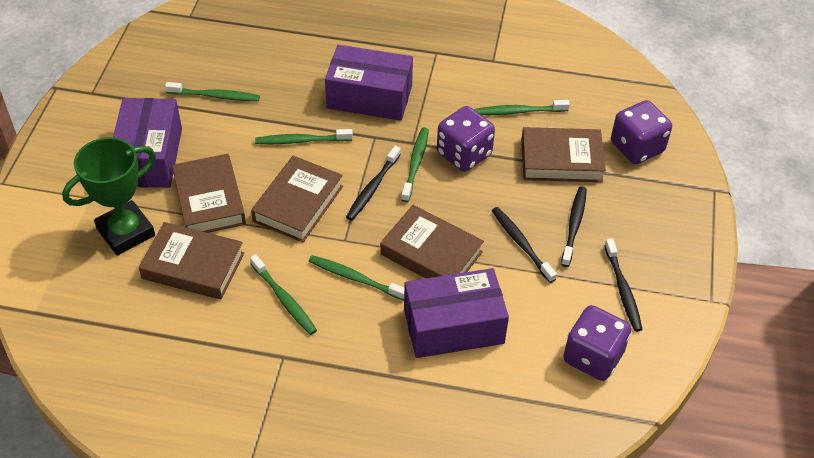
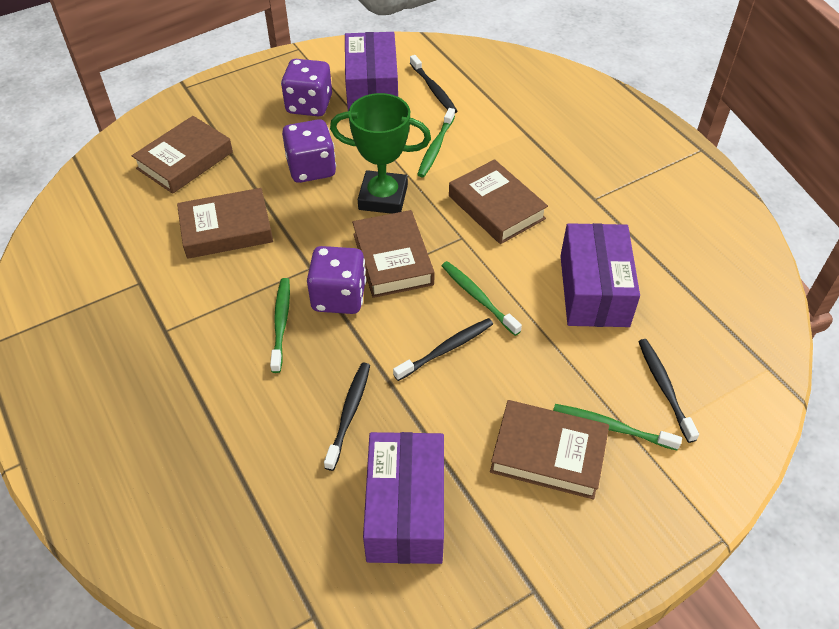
green toothbrush: 6 -> 4

